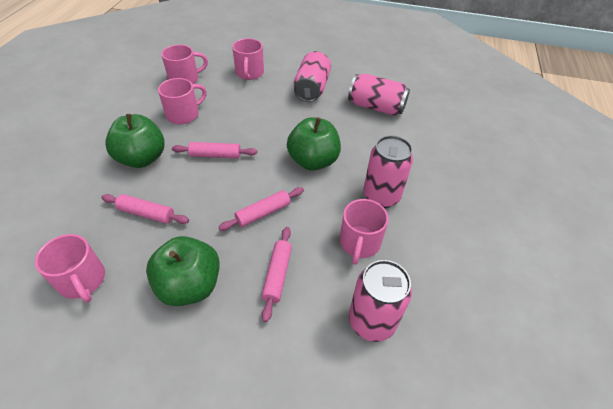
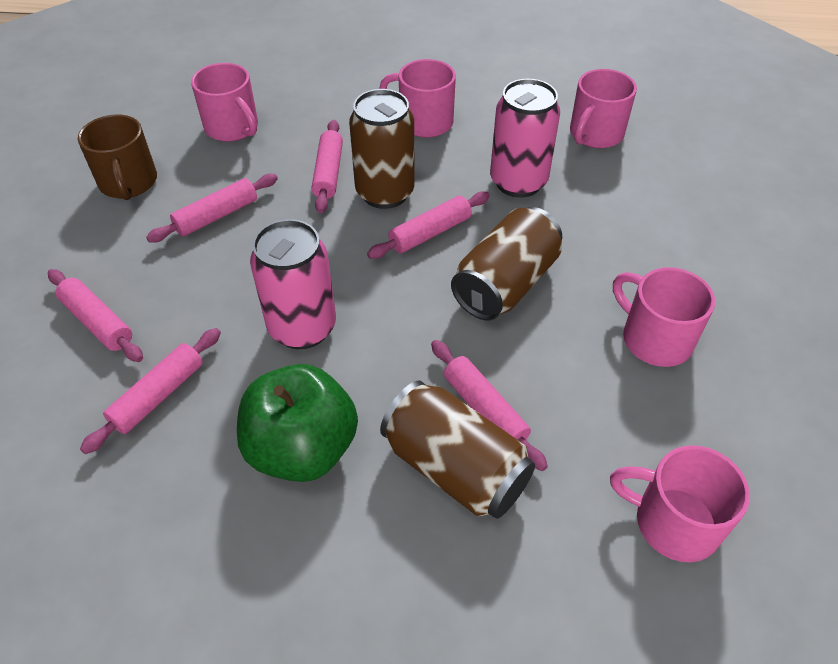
brown can: 0 -> 3
brown mug: 0 -> 1
green apple: 3 -> 1
pink can: 4 -> 2
pink rolling pin: 4 -> 6

